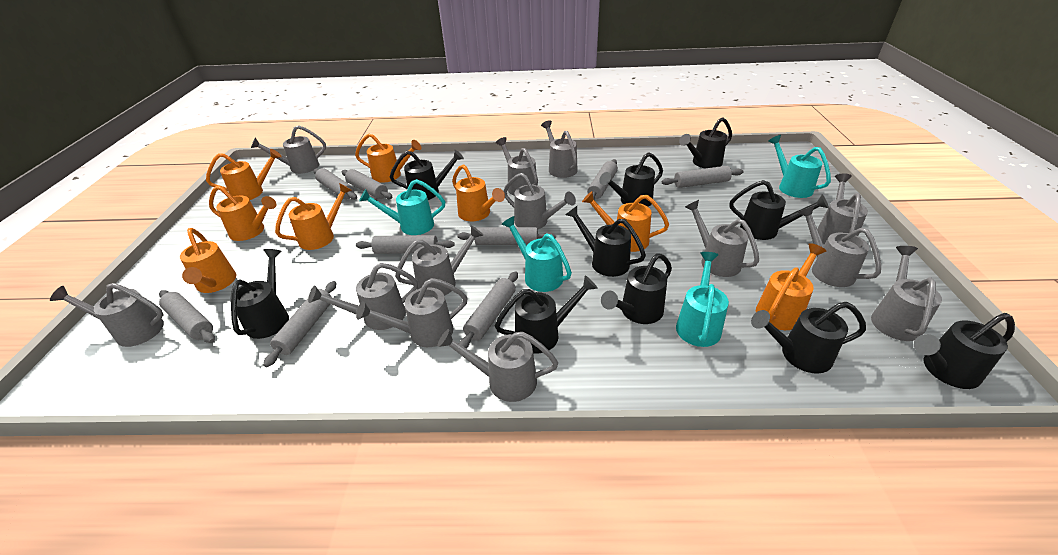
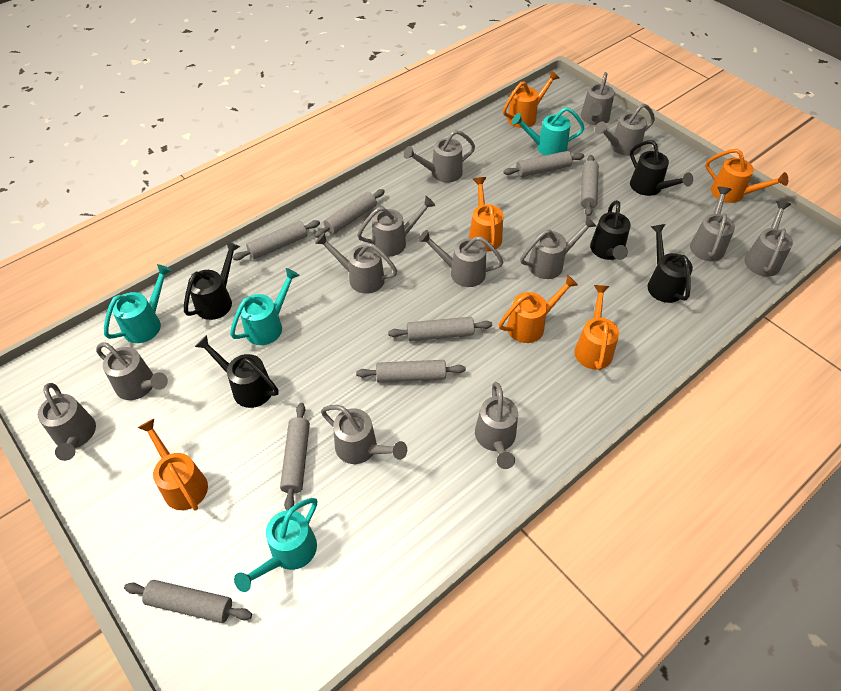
black watering can: 10 -> 5
grey rolling pin: 9 -> 8
orange watering can: 8 -> 6

